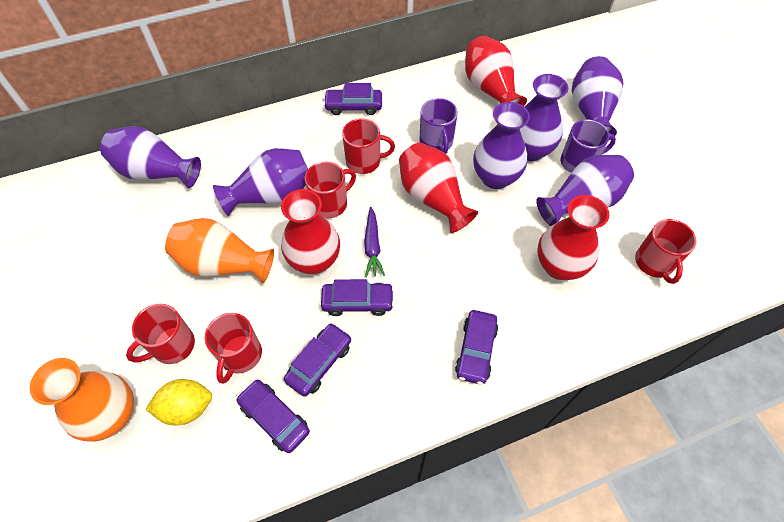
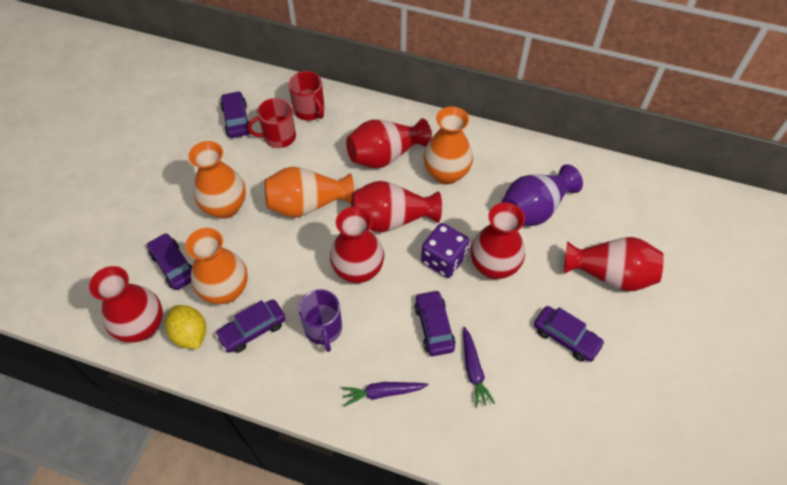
orange vase: 2 -> 4
purple carrot: 1 -> 2
purple dice: 0 -> 1
purple mug: 2 -> 1
purple vase: 6 -> 1
red mug: 5 -> 2
red vase: 4 -> 6

